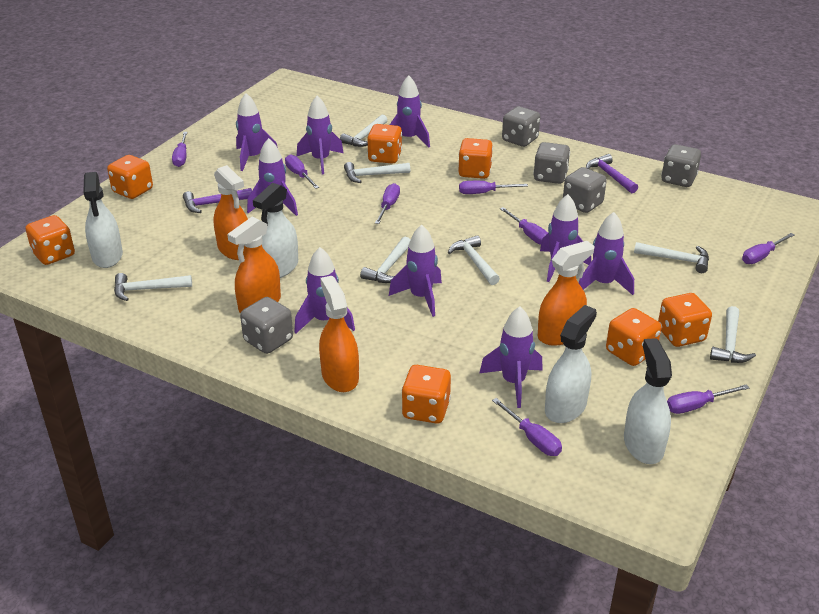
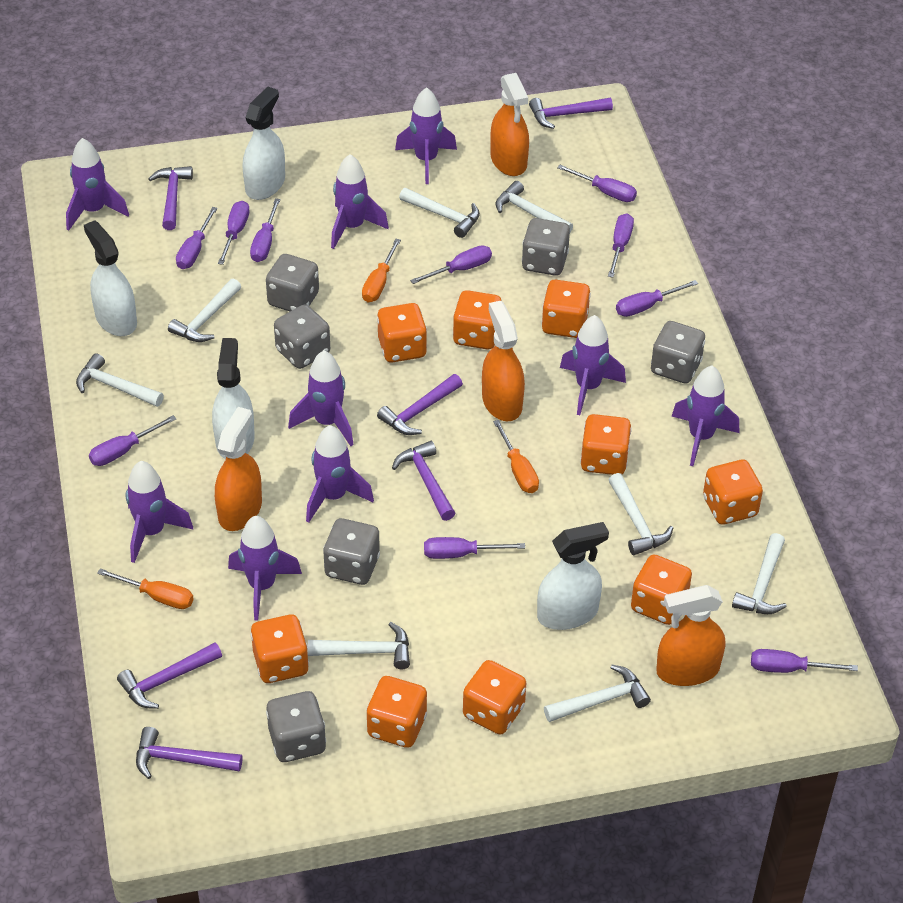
grey dice: 5 -> 6
orange dice: 7 -> 9
orange screwdriver: 0 -> 3
purple hammer: 2 -> 6
purple screwdriver: 8 -> 10
white hammer: 7 -> 8

